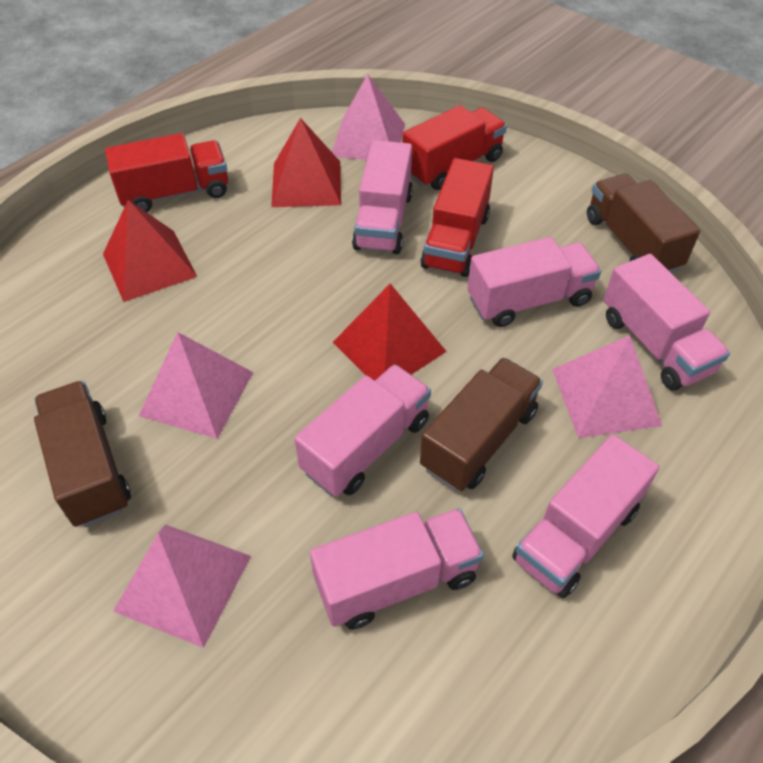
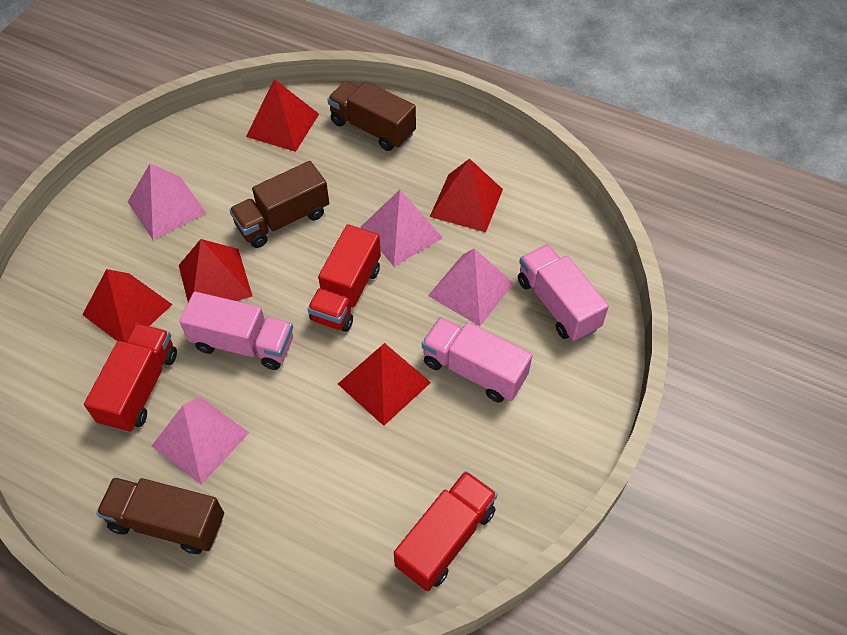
pink truck: 6 -> 3
red pyramid: 3 -> 5

